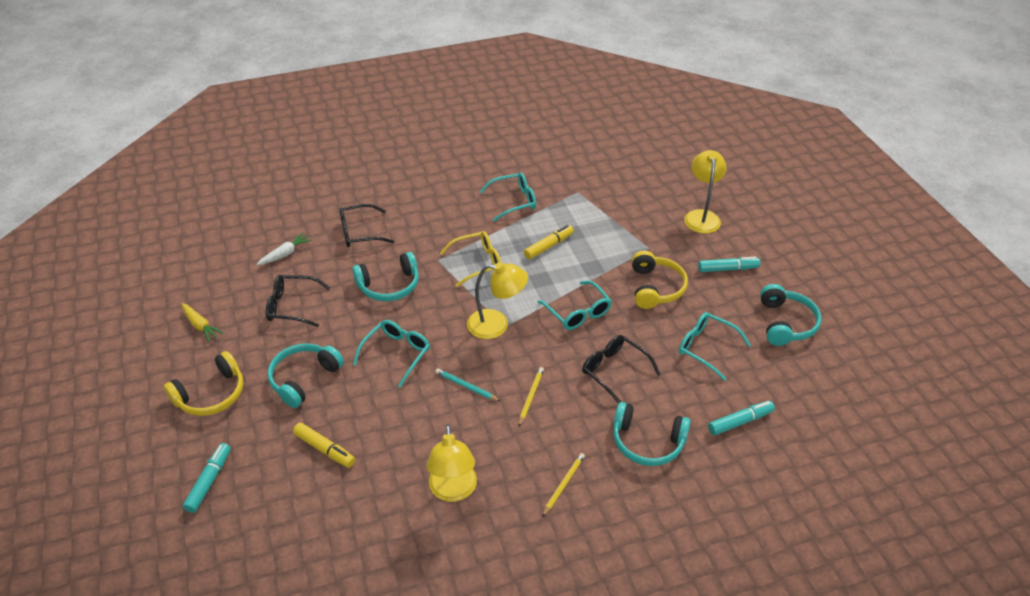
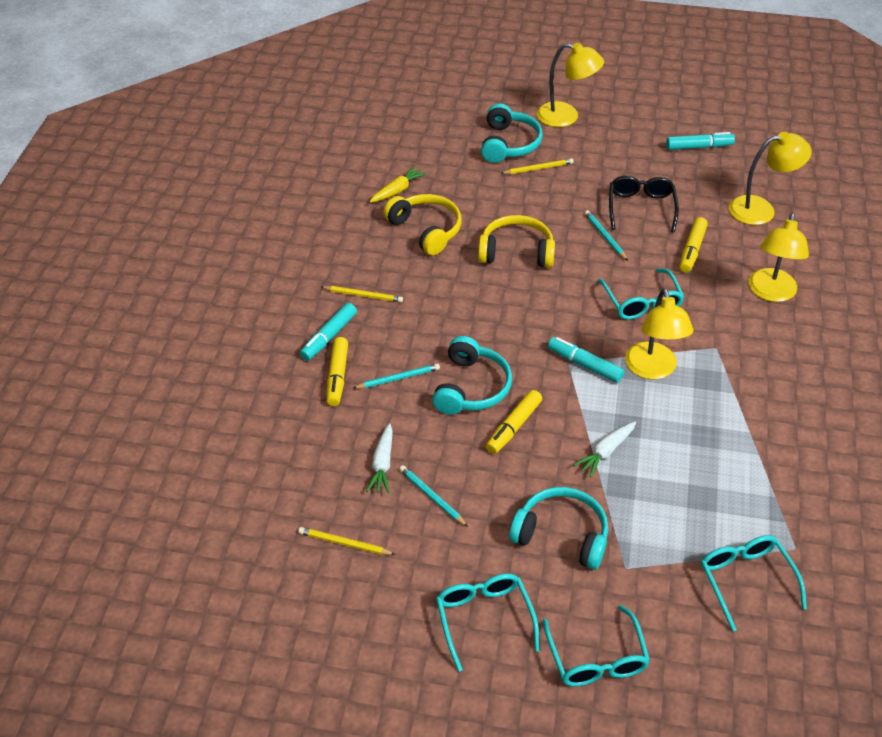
black glasses: 3 -> 1
turquoise headphones: 4 -> 3
turquoise pencil: 1 -> 3
white carrot: 1 -> 2
yellow glasses: 1 -> 0
yellow lamp: 3 -> 4
yellow marker: 2 -> 3
yellow pencil: 2 -> 3

